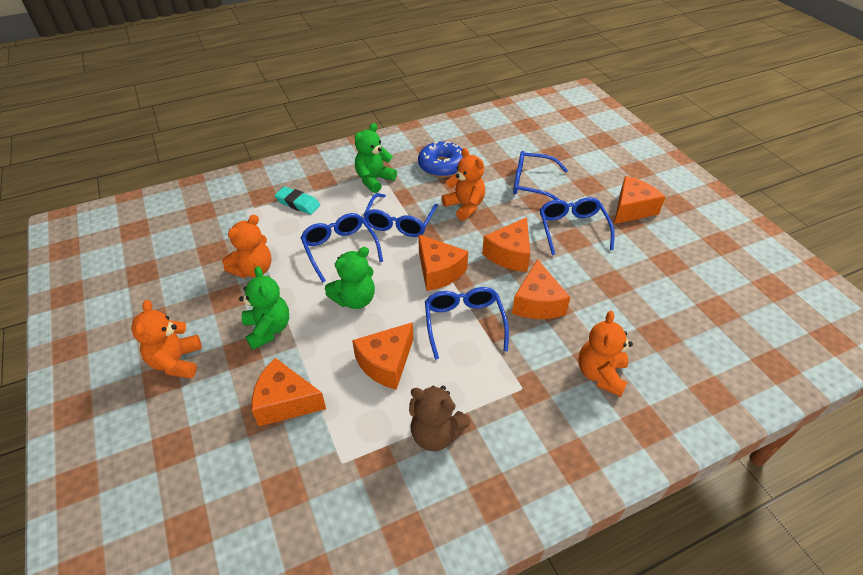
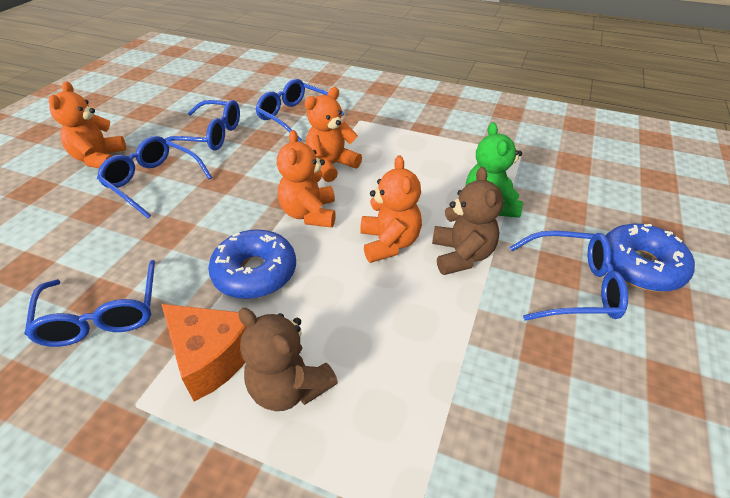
blue donut: 1 -> 2
brown teddy bear: 1 -> 2
green teddy bear: 3 -> 1
orange cheese: 6 -> 1
turquoise eraser: 1 -> 0

